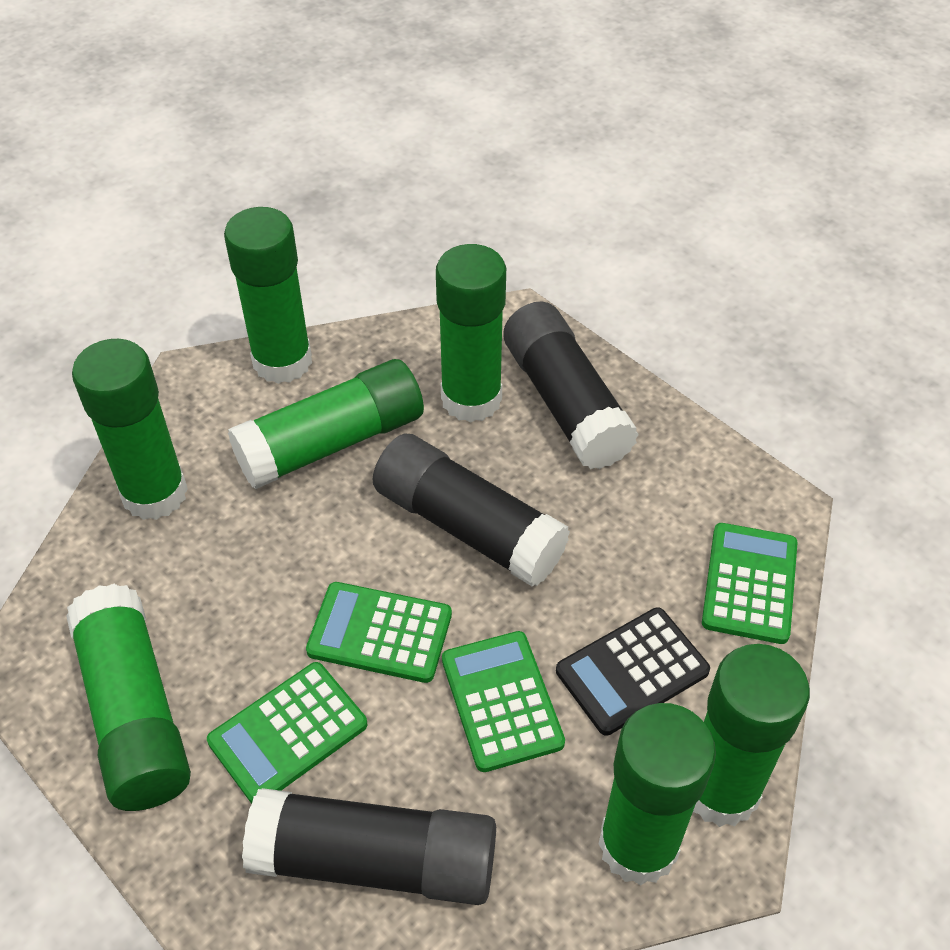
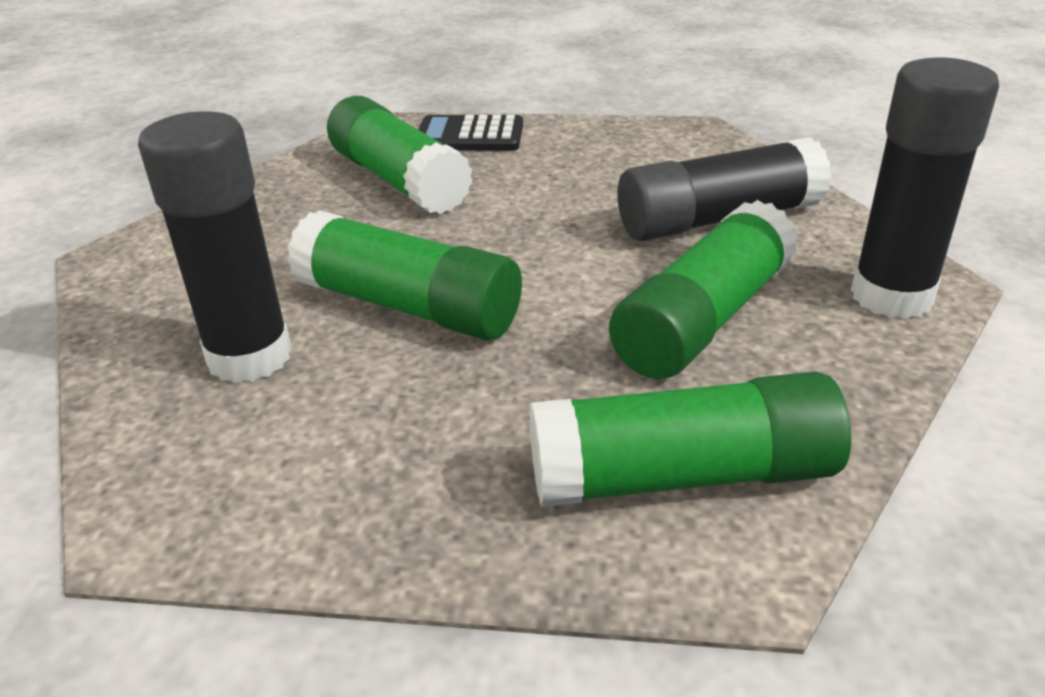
green calculator: 4 -> 0
green glue stick: 7 -> 4

